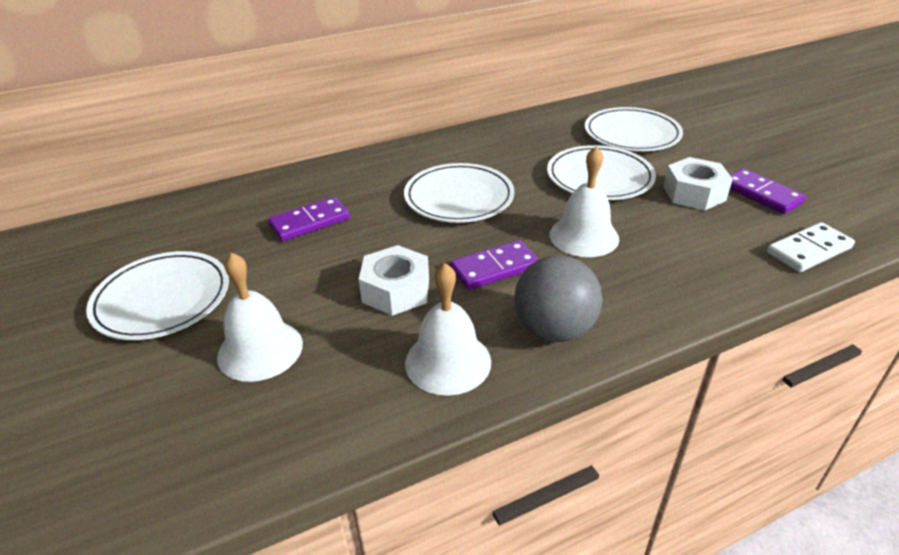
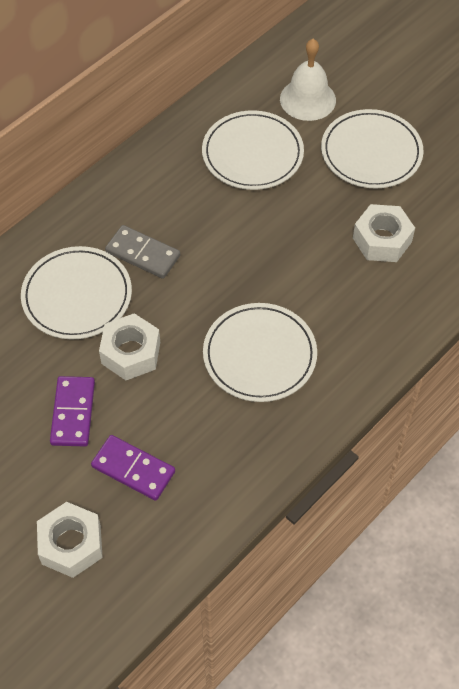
grey ball: 1 -> 0
grey domino: 0 -> 1
purple domino: 3 -> 2
white bell: 3 -> 1
white domino: 1 -> 0
white nut: 2 -> 3

